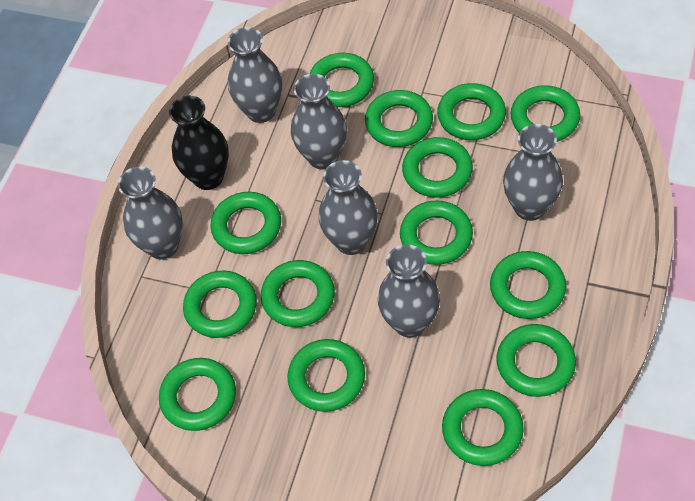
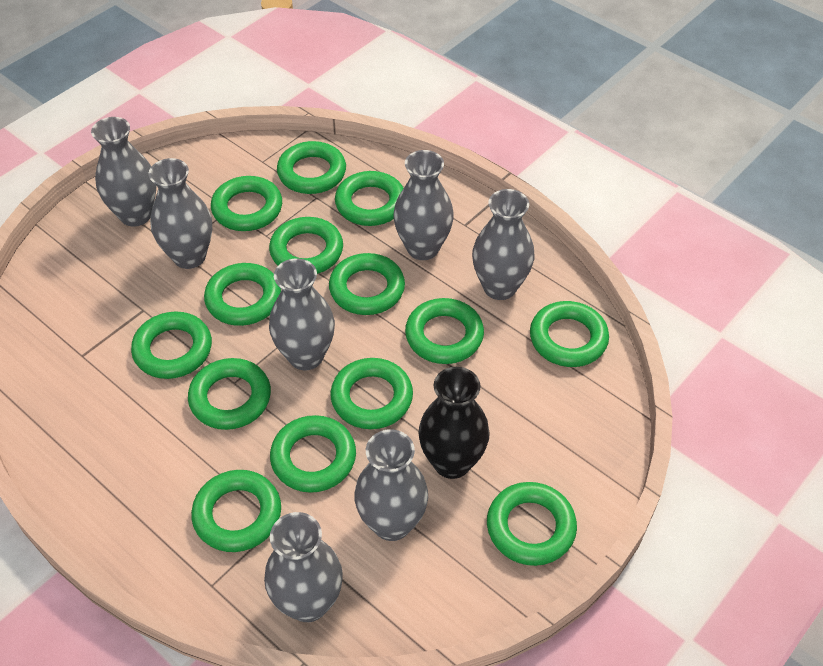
grey vase: 6 -> 7

